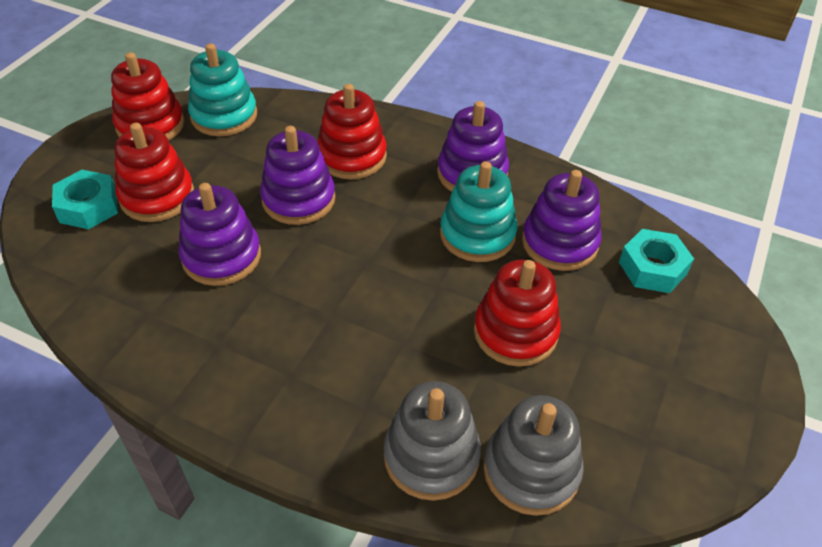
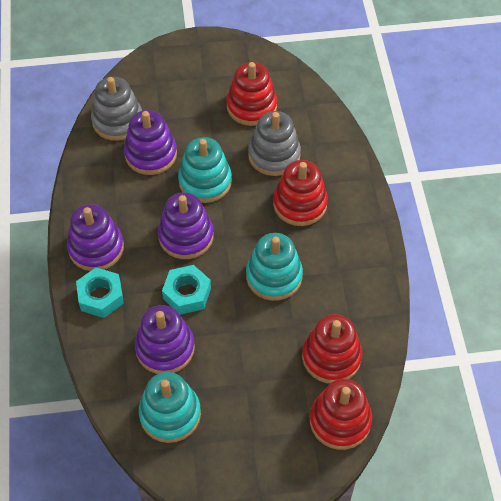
turquoise stacking toy: 2 -> 3

